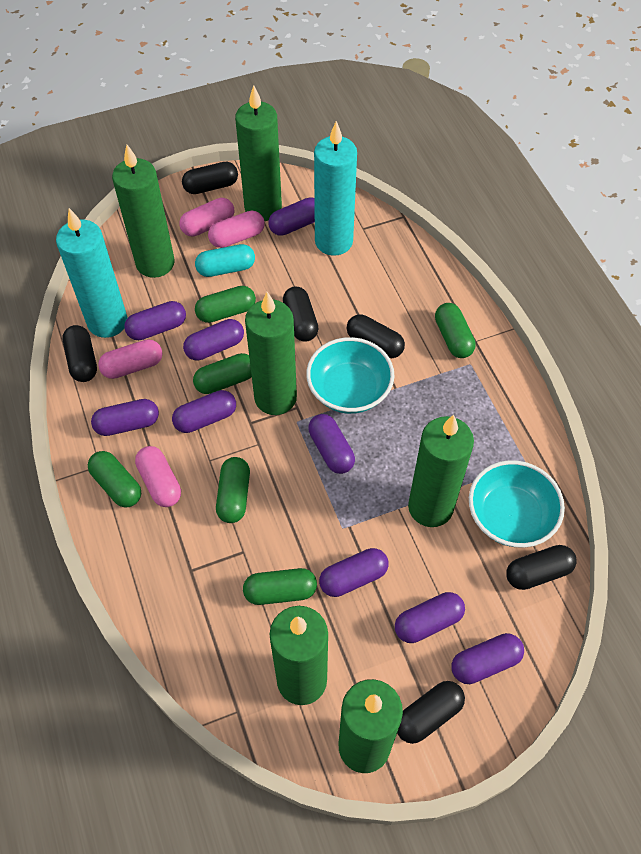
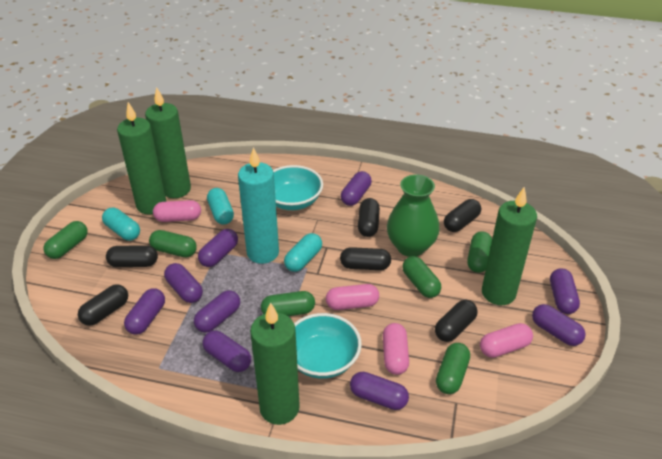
green candle: 6 -> 4
green vase: 0 -> 1
turquoise candle: 2 -> 1
turquoise capsule: 1 -> 3

